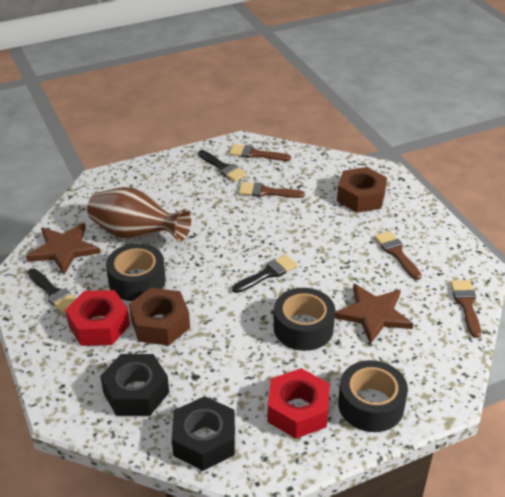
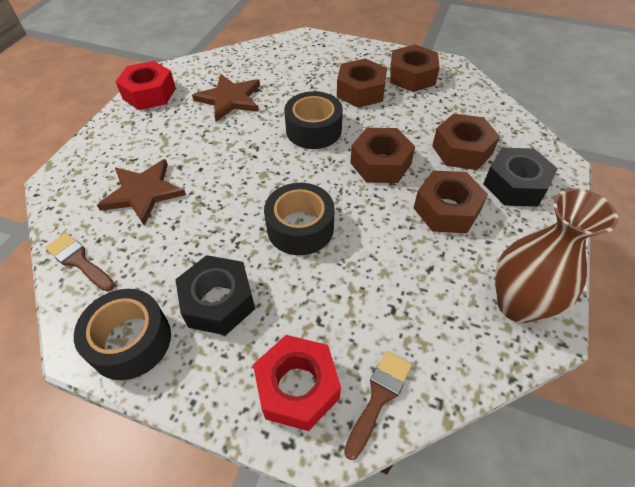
black brush: 3 -> 0
brown brush: 4 -> 2
brown nut: 2 -> 5

